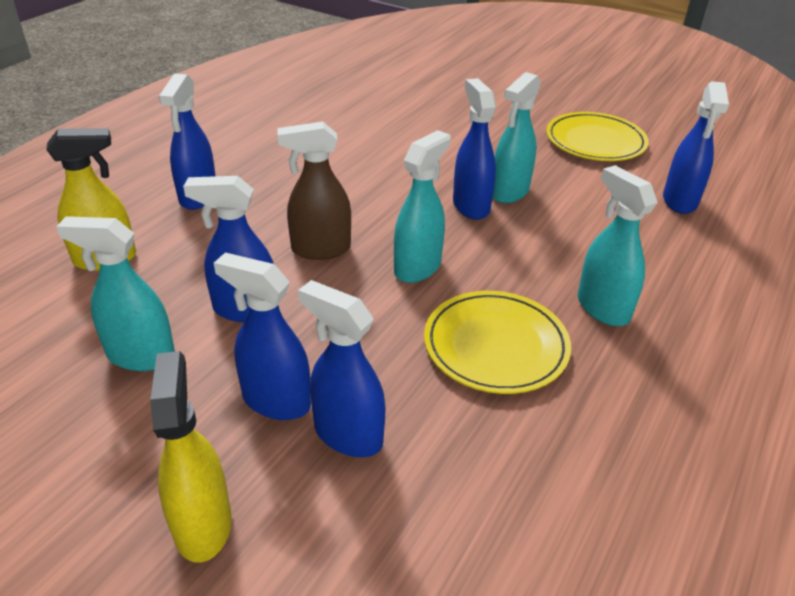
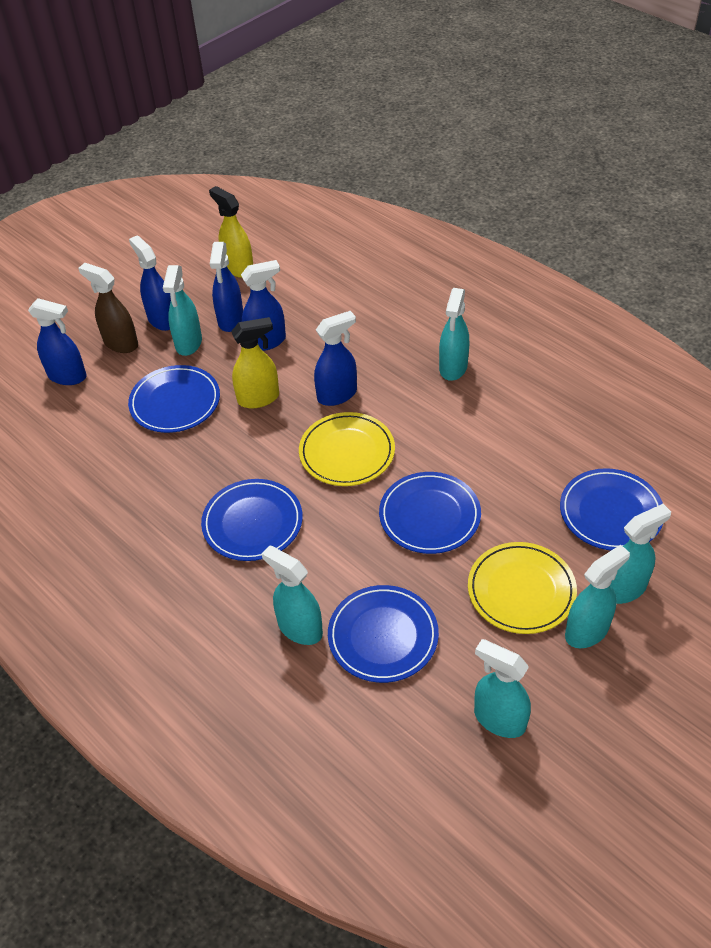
blue plate: 0 -> 5
blue spray bottle: 6 -> 5
turquoise spray bottle: 4 -> 6

